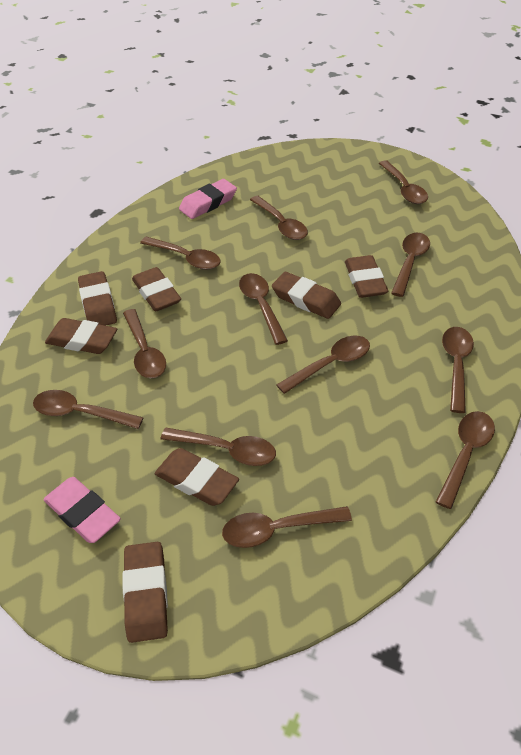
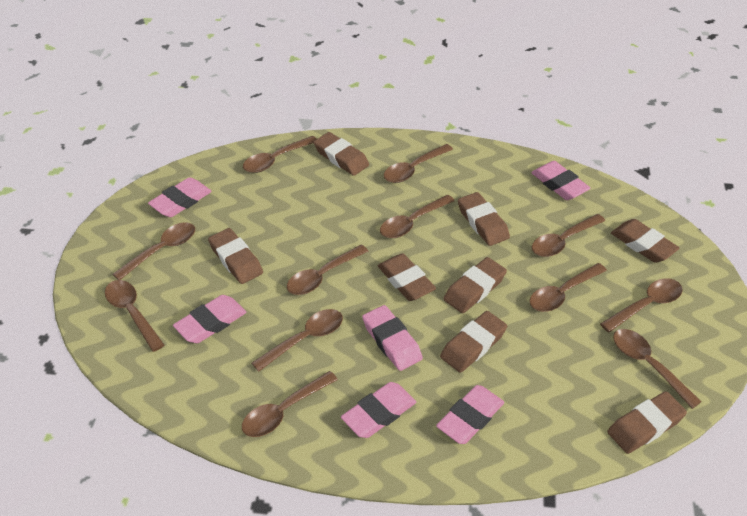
brown eraser: 7 -> 8
pink eraser: 2 -> 6

